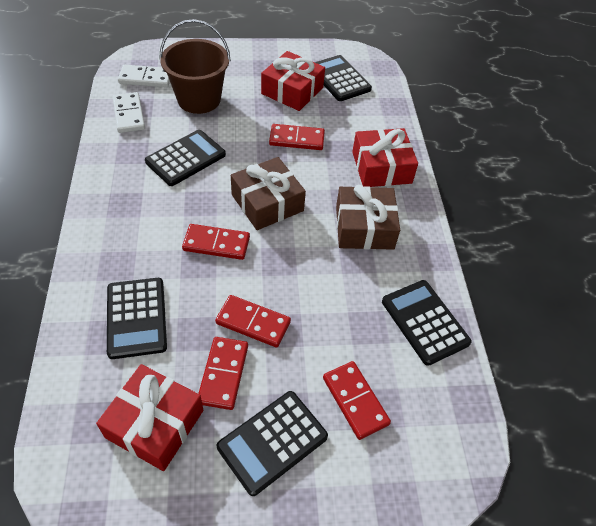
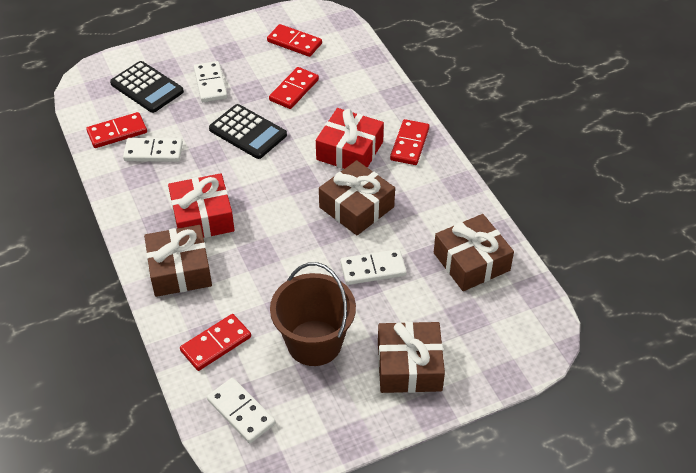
black calculator: 5 -> 2
brown gift: 2 -> 4
red gift: 3 -> 2
white domino: 2 -> 4

